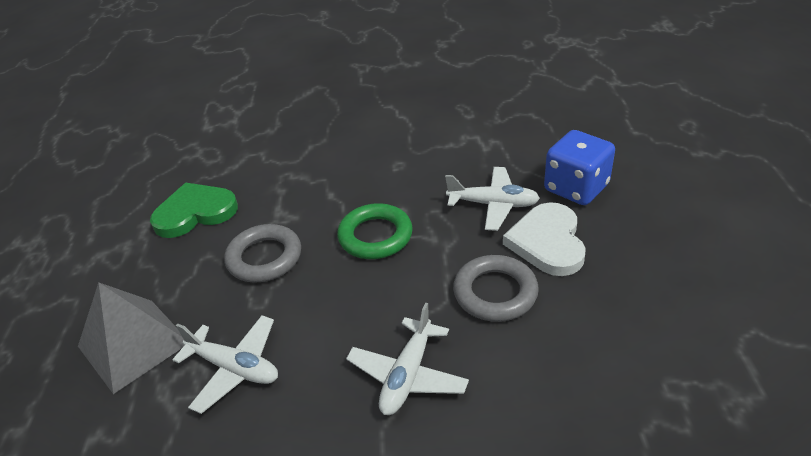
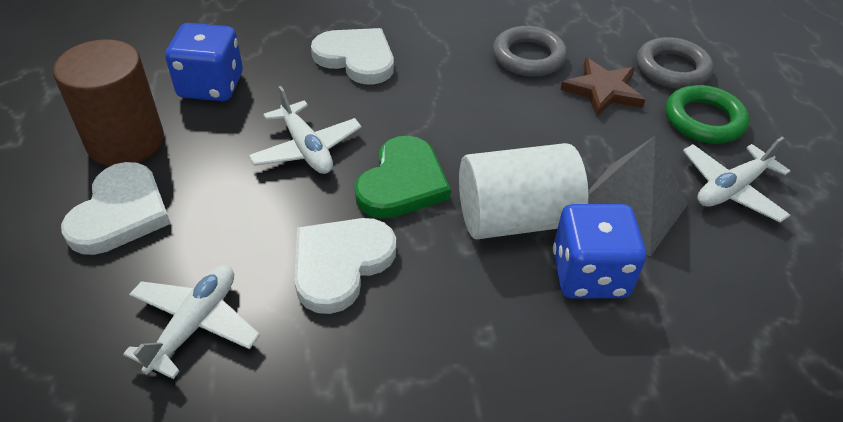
blue dice: 1 -> 2
brown cylinder: 0 -> 1
brown star: 0 -> 1
white cylinder: 0 -> 1
white heart: 1 -> 3

